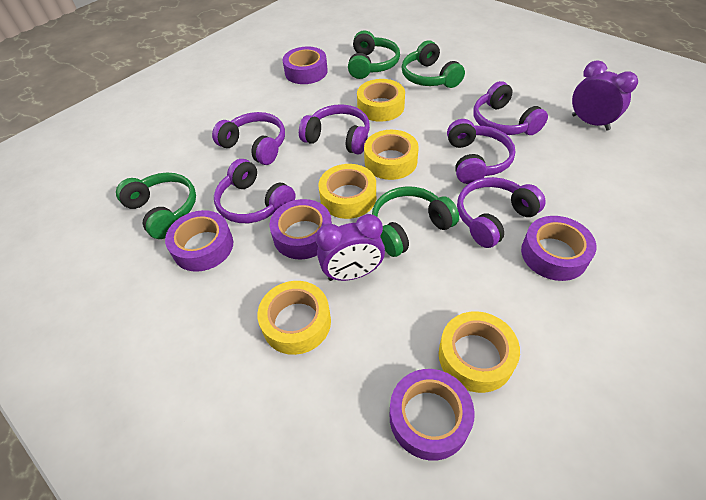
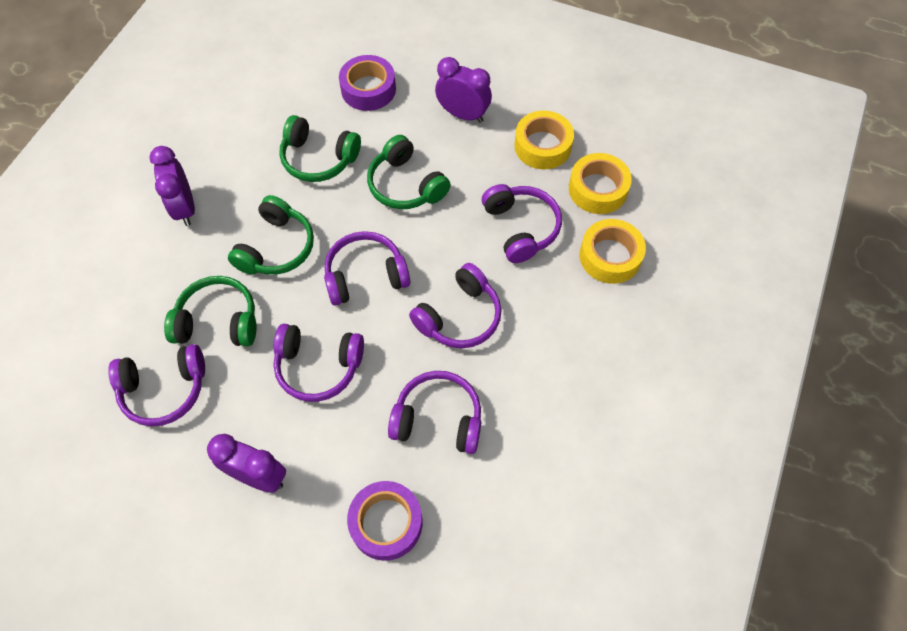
purple clock: 2 -> 3
purple tape: 5 -> 2
yellow tape: 5 -> 3

